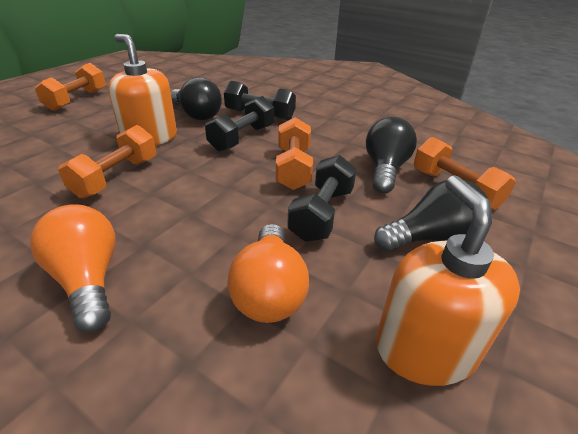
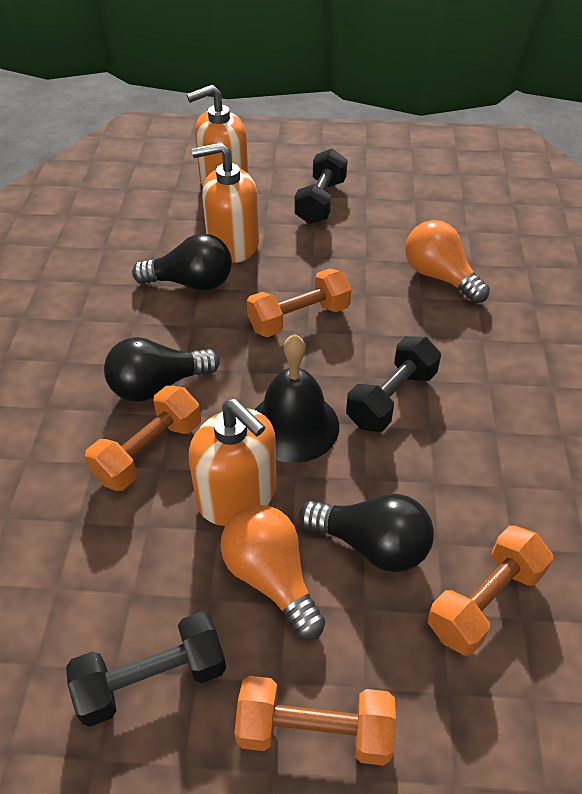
black bell: 0 -> 1
orange soap dispenser: 2 -> 3

